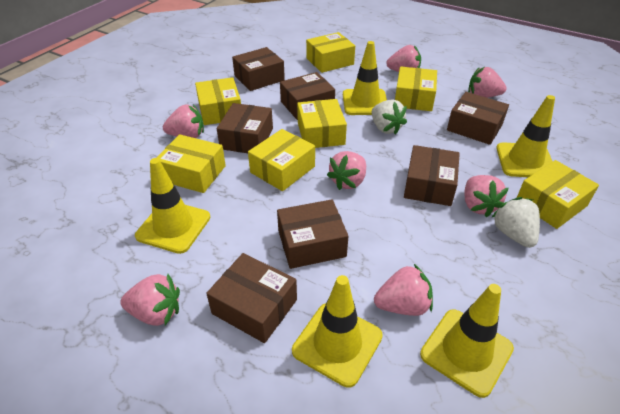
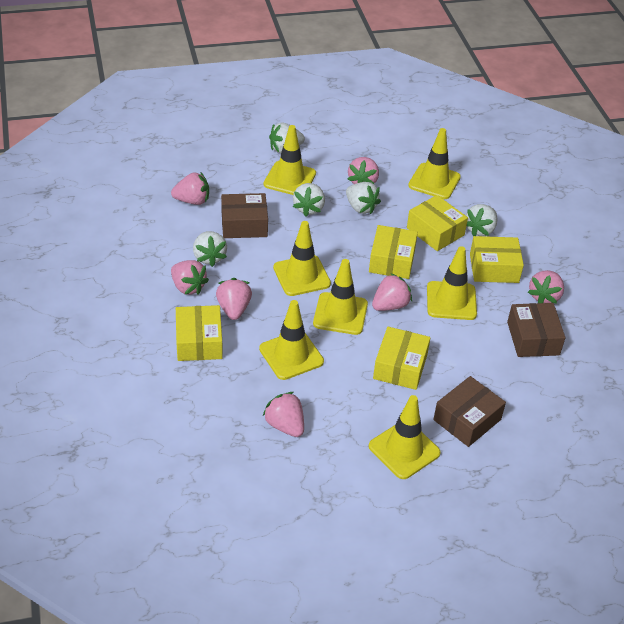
brown box: 7 -> 3
white strawberry: 2 -> 5
yellow box: 7 -> 5
yellow traffic cone: 5 -> 7

